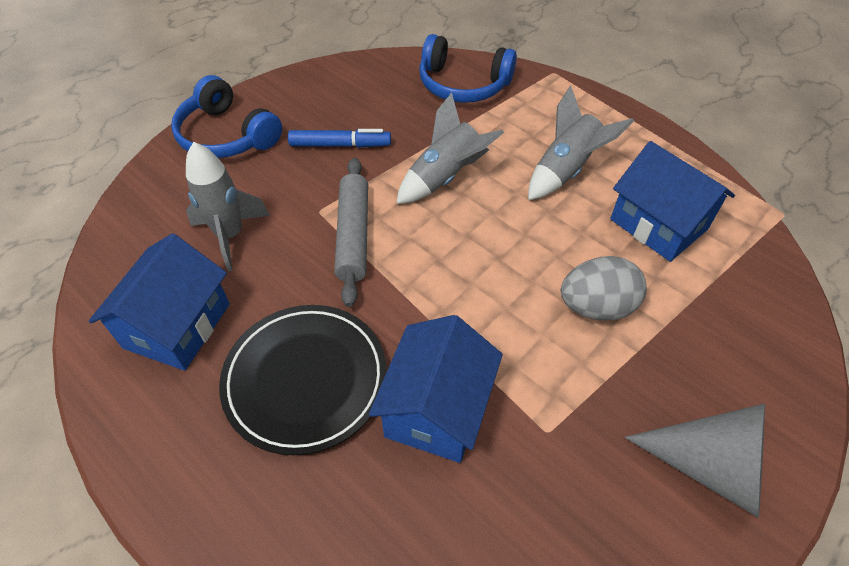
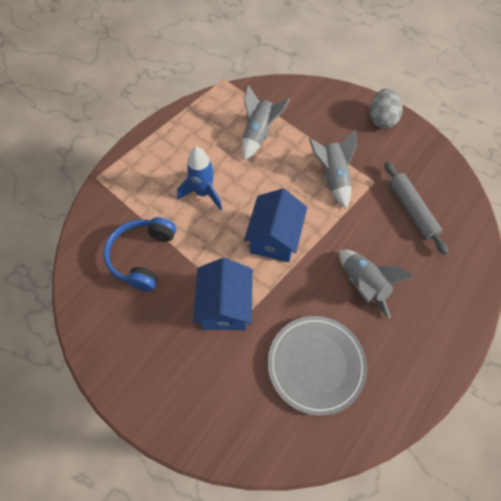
black plate: 1 -> 0
blue headphones: 2 -> 1
blue house: 3 -> 2
blue marker: 1 -> 0
blue rocket: 0 -> 1
grey cone: 1 -> 0
grey plate: 0 -> 1

